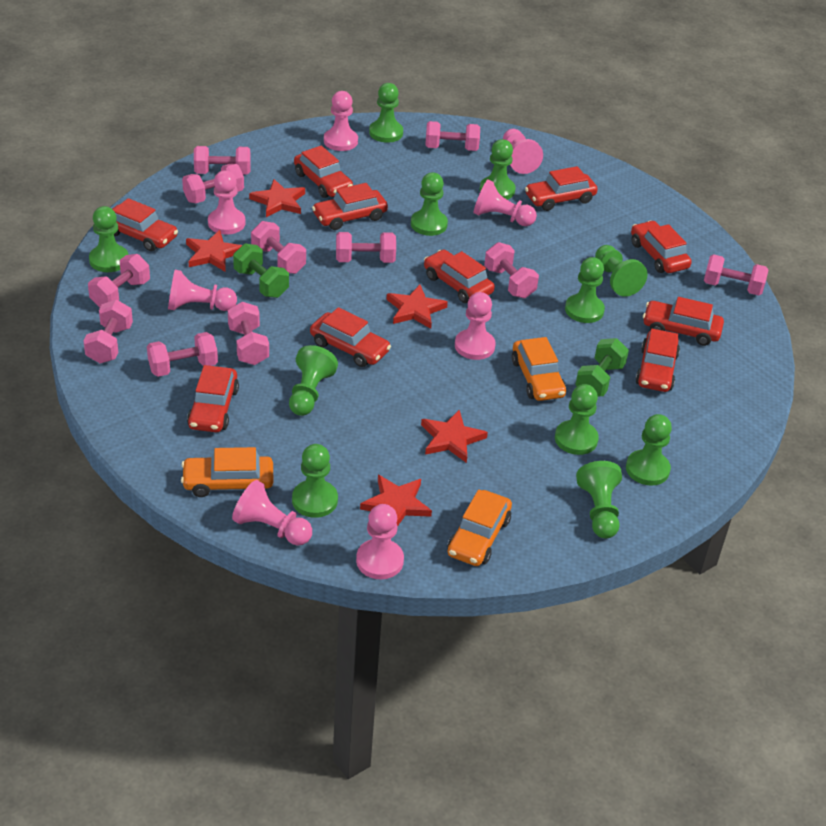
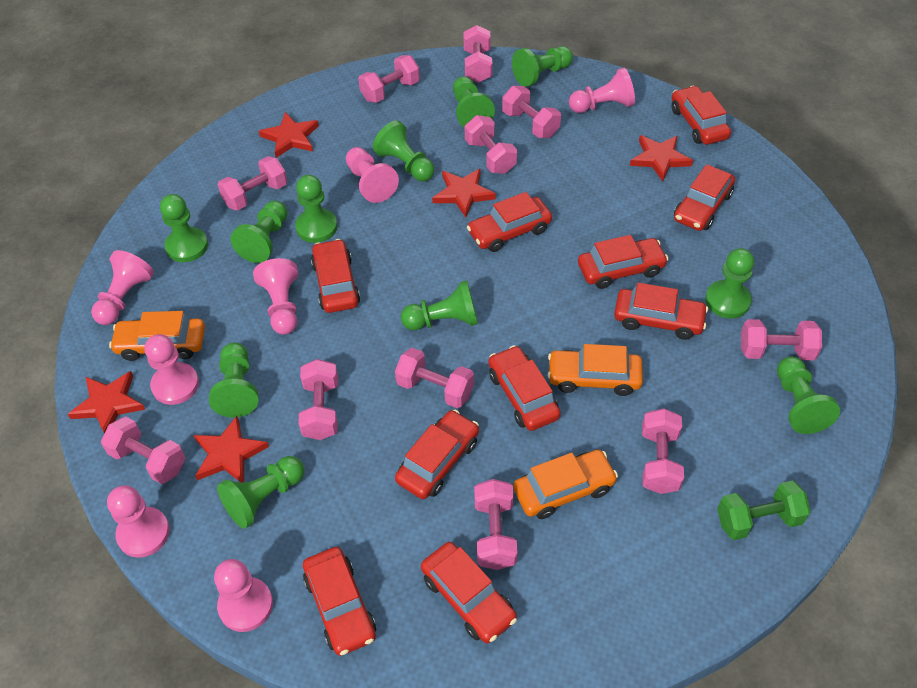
green dumbbell: 2 -> 1
pink pawn: 8 -> 7

